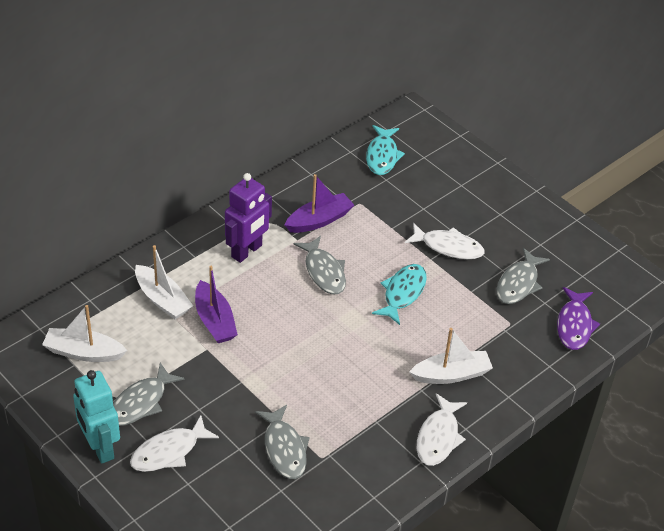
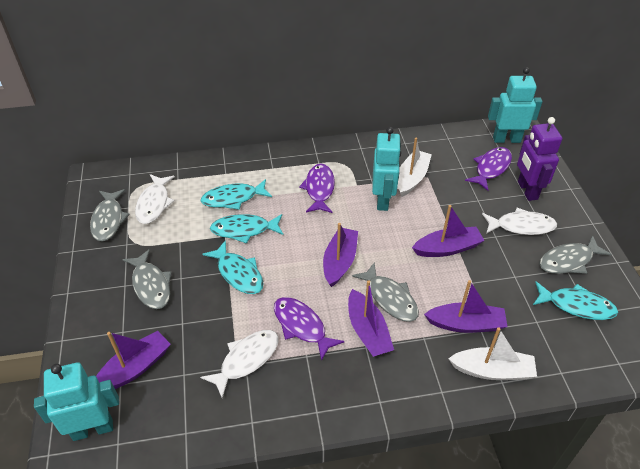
purple boat: 2 -> 5
purple fish: 1 -> 3
turquoise fish: 2 -> 4
turquoise robot: 1 -> 3
white boat: 3 -> 2

